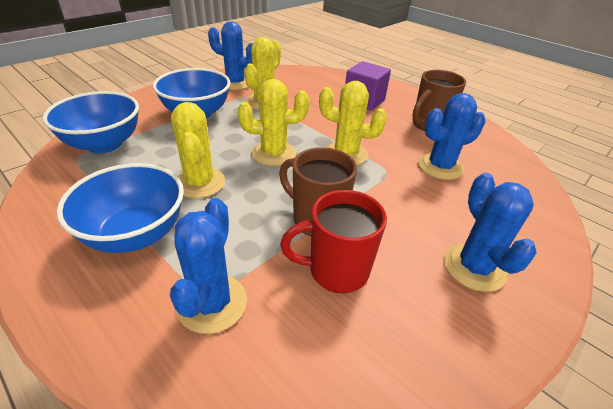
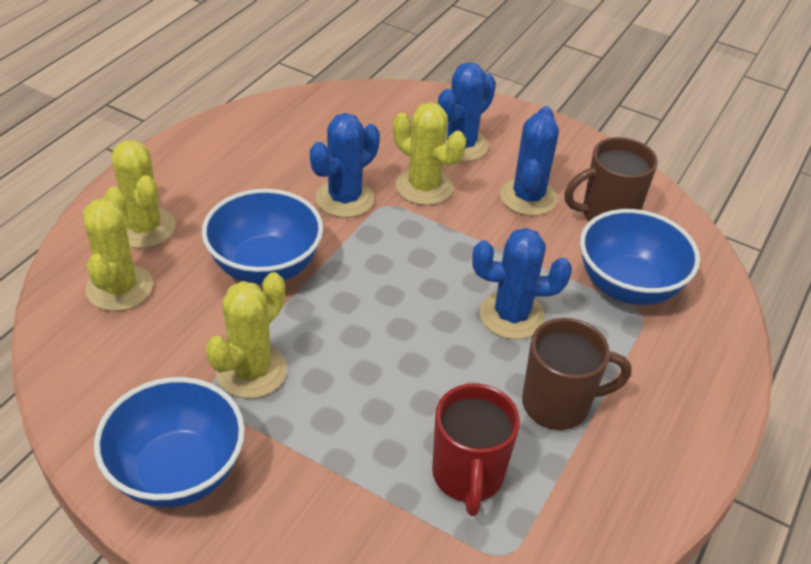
purple cube: 1 -> 0

